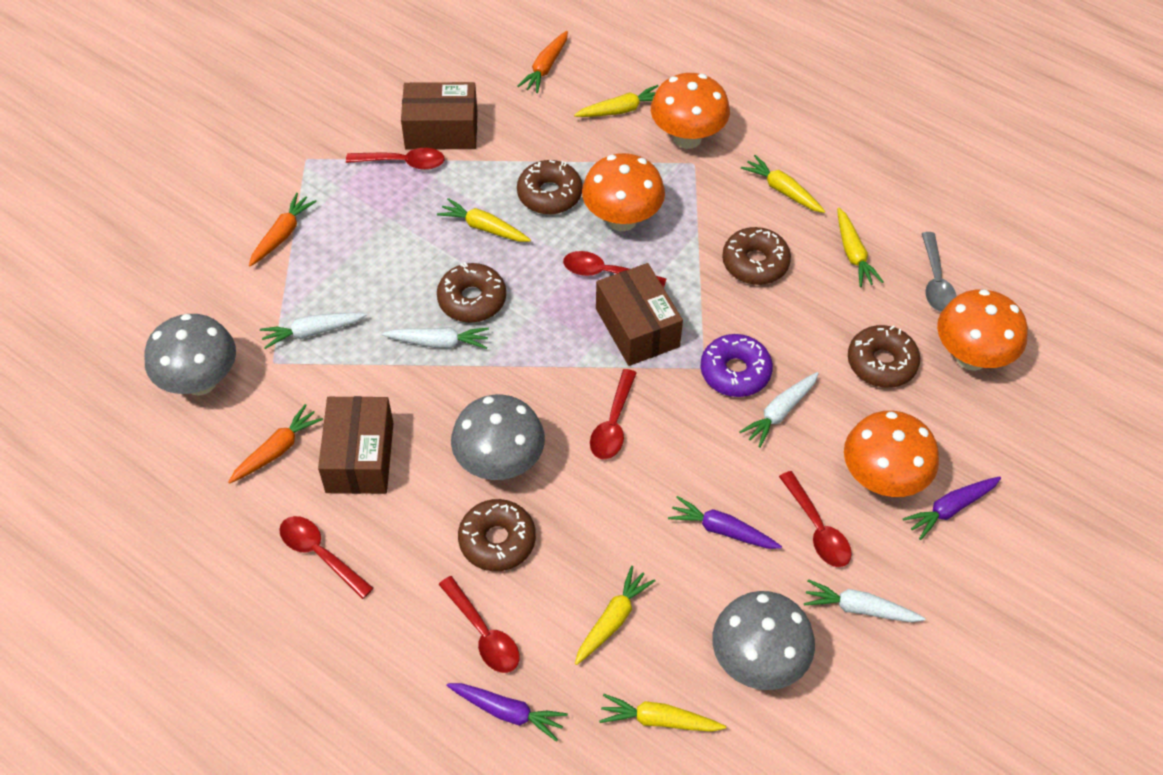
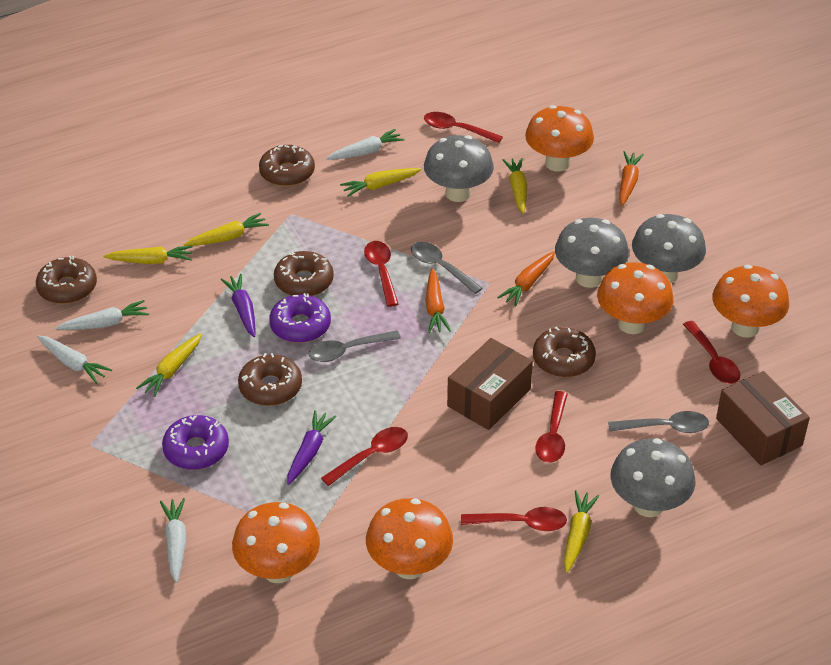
brown box: 3 -> 2
grey mushroom: 3 -> 4
grey spoon: 1 -> 3
orange mushroom: 4 -> 5
purple carrot: 3 -> 2
purple donut: 1 -> 2

